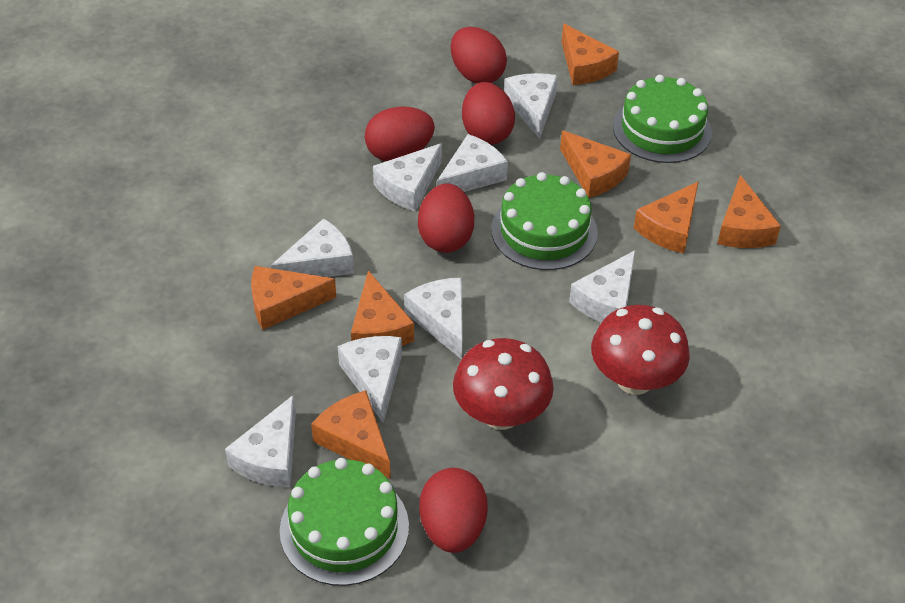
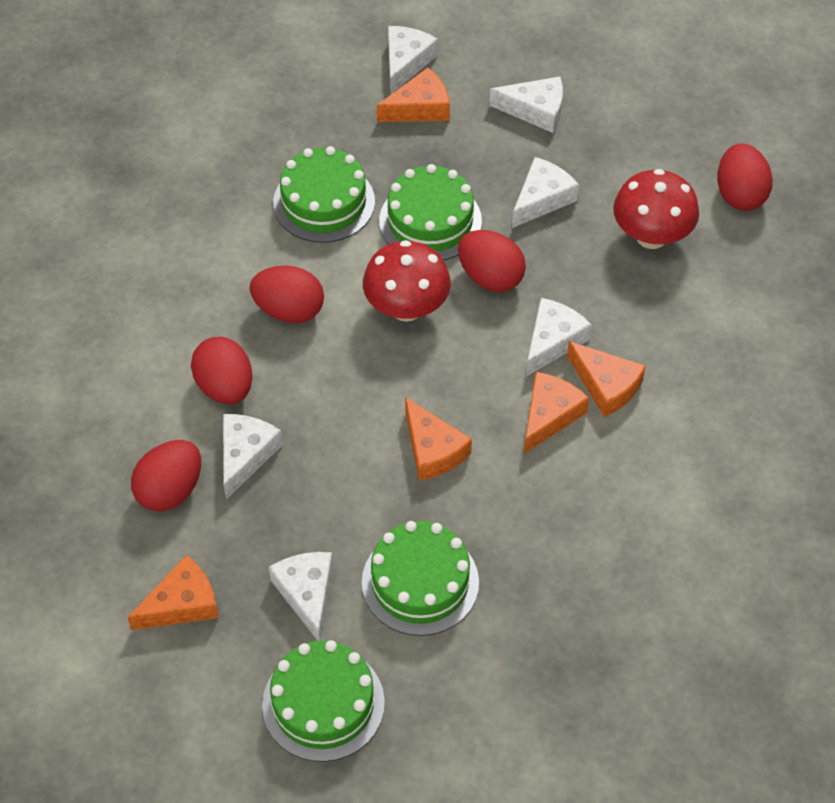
green cake: 3 -> 4
orange cheese: 7 -> 5
white cheese: 8 -> 6

